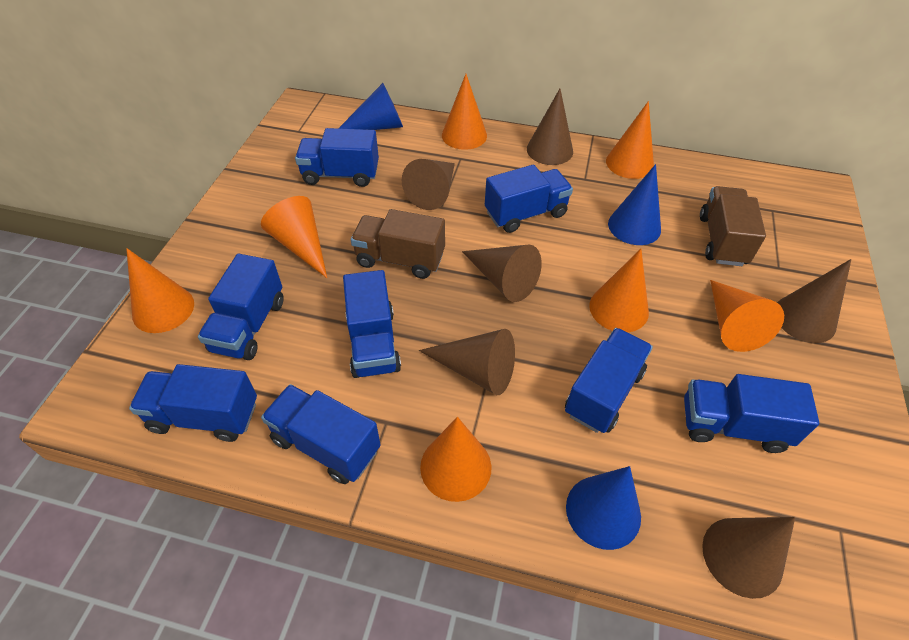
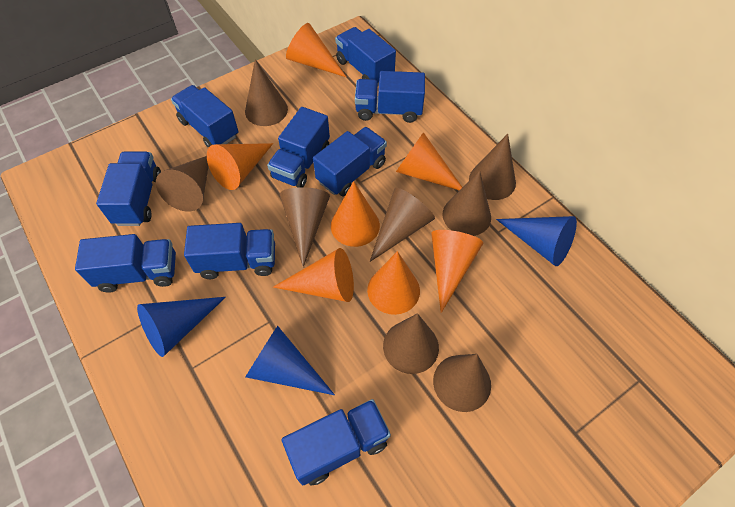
blue truck: 8 -> 9
brown cone: 6 -> 8
brown truck: 2 -> 0

